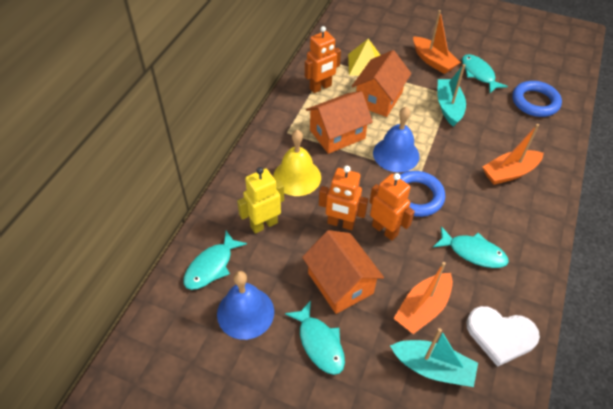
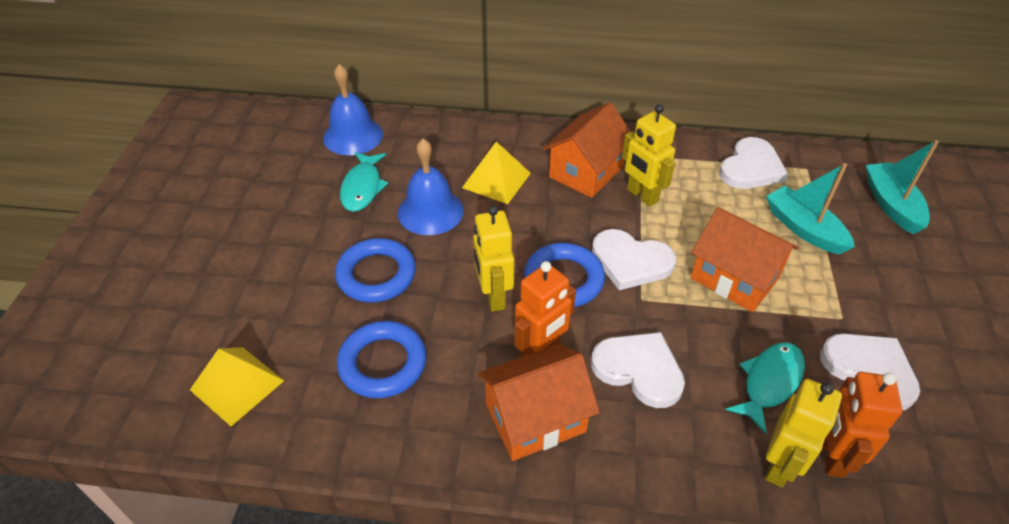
blue ring: 2 -> 3
orange boat: 3 -> 0
orange robot: 3 -> 2
turquoise fish: 4 -> 2
white heart: 1 -> 4
yellow bell: 1 -> 0
yellow pyramid: 1 -> 2
yellow robot: 1 -> 3

